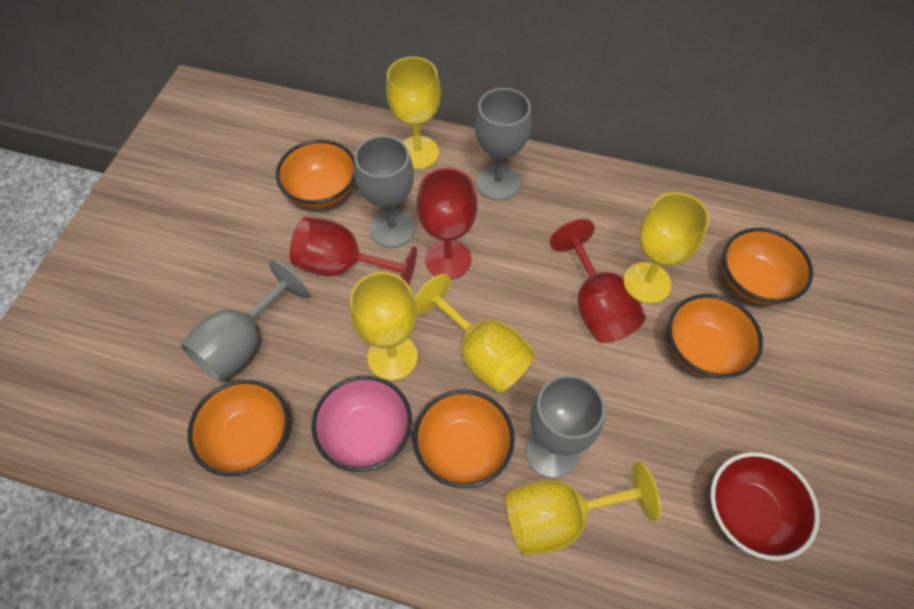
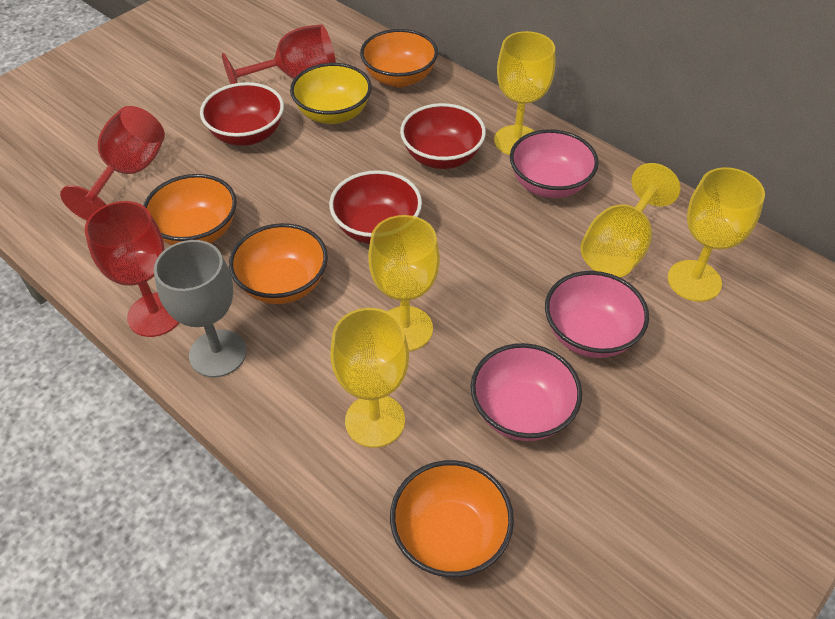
grey goblet: 4 -> 1
orange bowl: 5 -> 4
pink bowl: 1 -> 3
red bowl: 1 -> 3
yellow bowl: 0 -> 1

